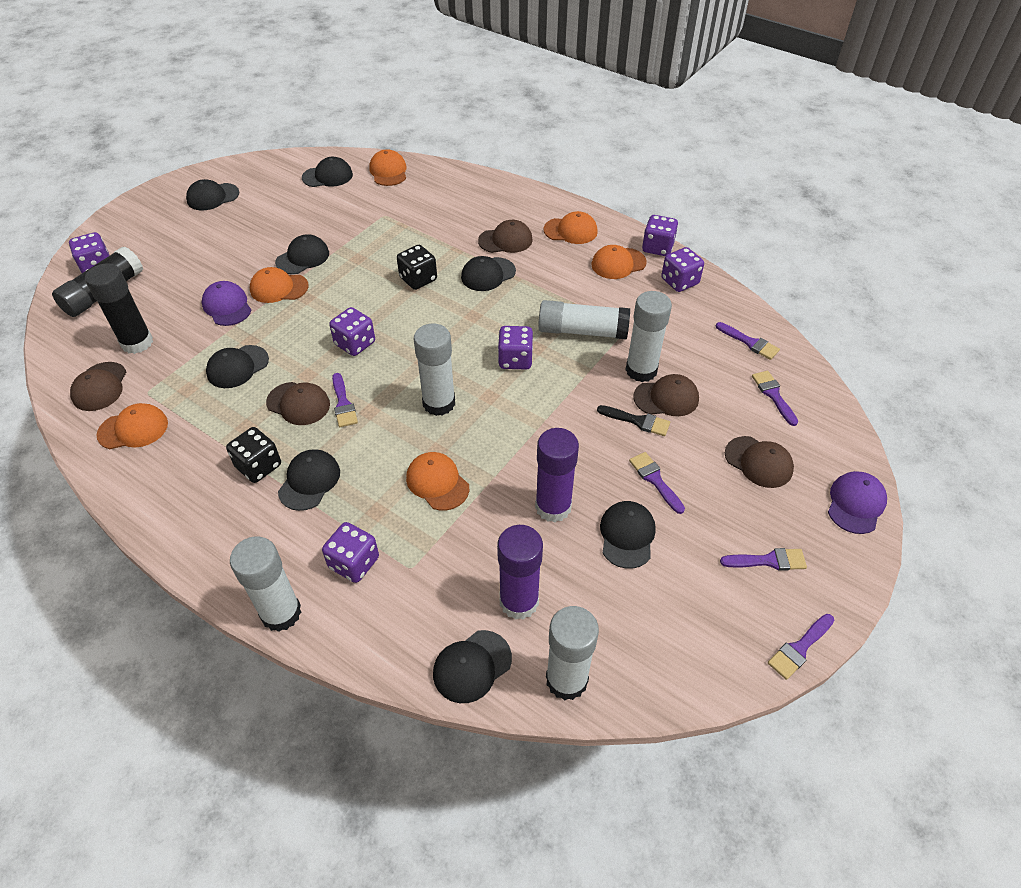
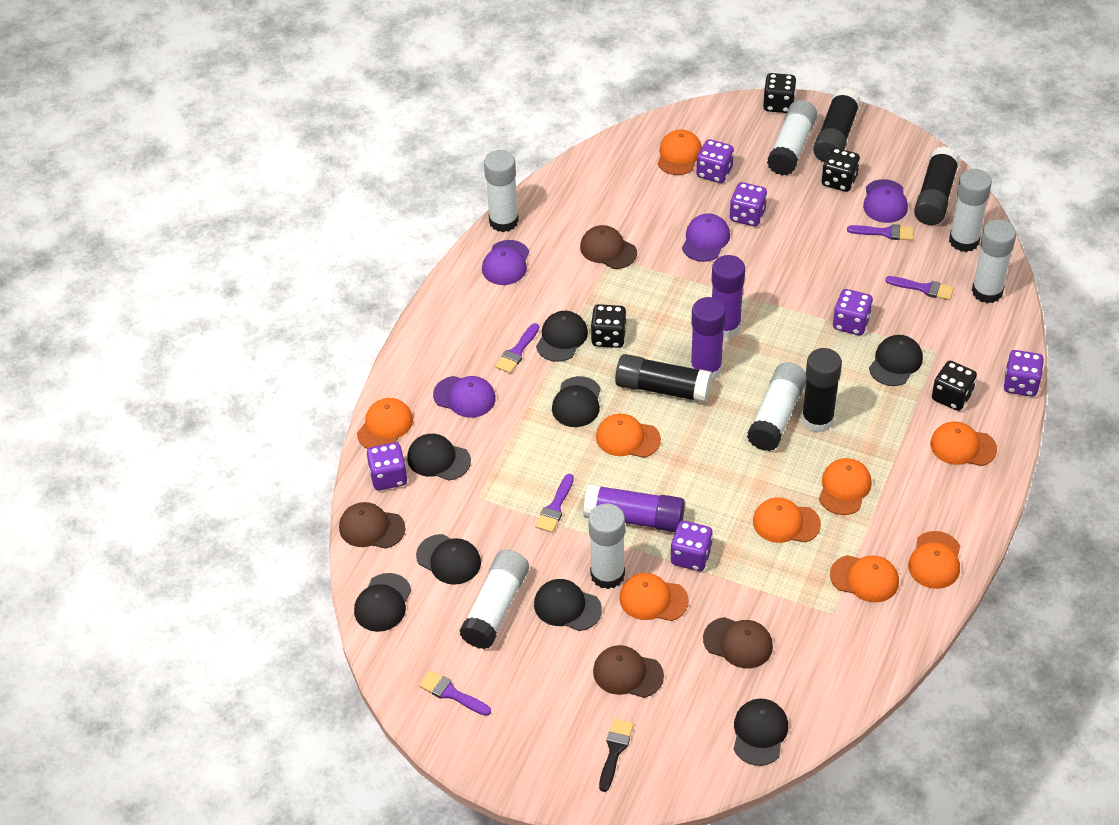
black dice: 2 -> 4
black glue stick: 2 -> 4
brown cap: 5 -> 4
orange cap: 6 -> 9
purple brush: 6 -> 5
purple cap: 2 -> 4
purple glue stick: 2 -> 3
white glue stick: 5 -> 7

